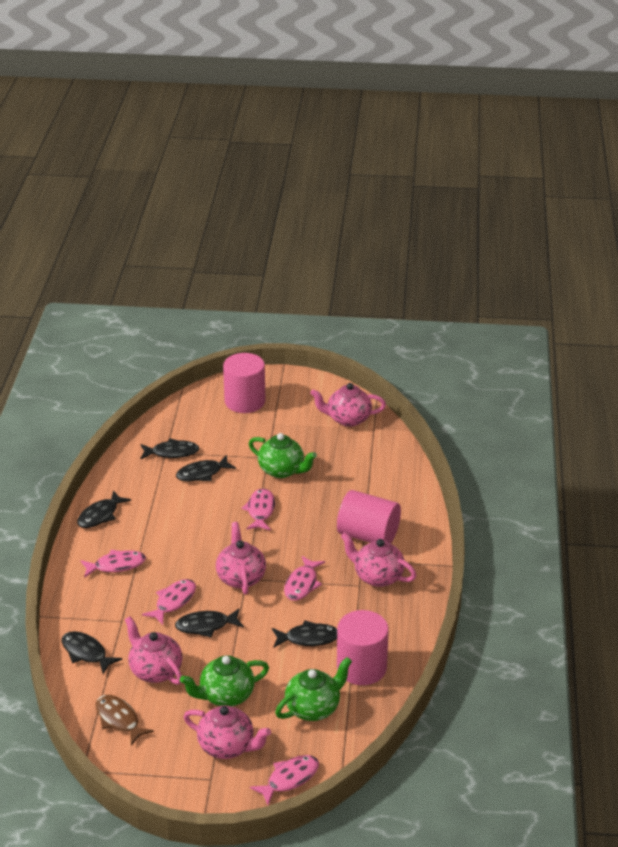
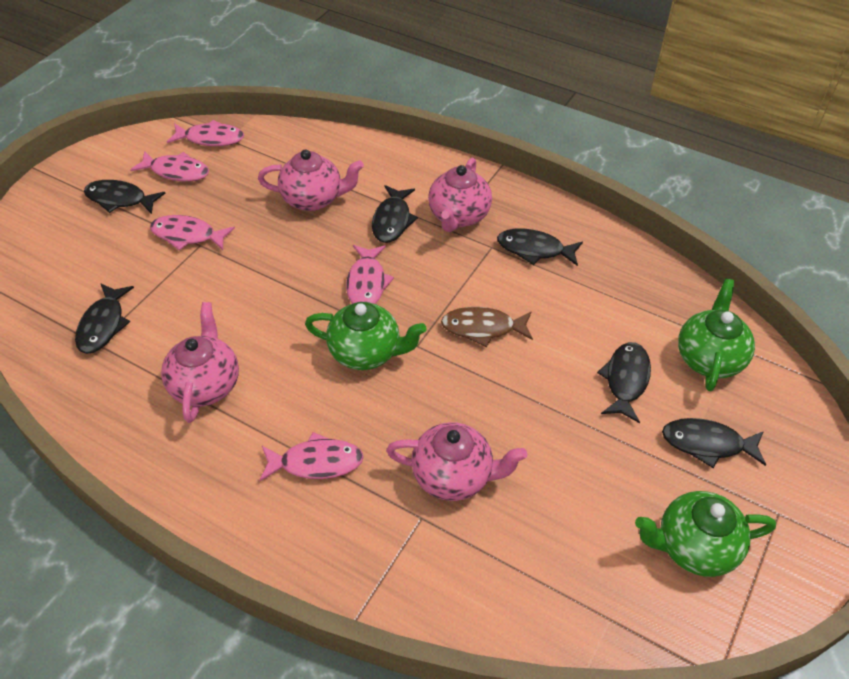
pink cylinder: 3 -> 0
pink teapot: 5 -> 4

